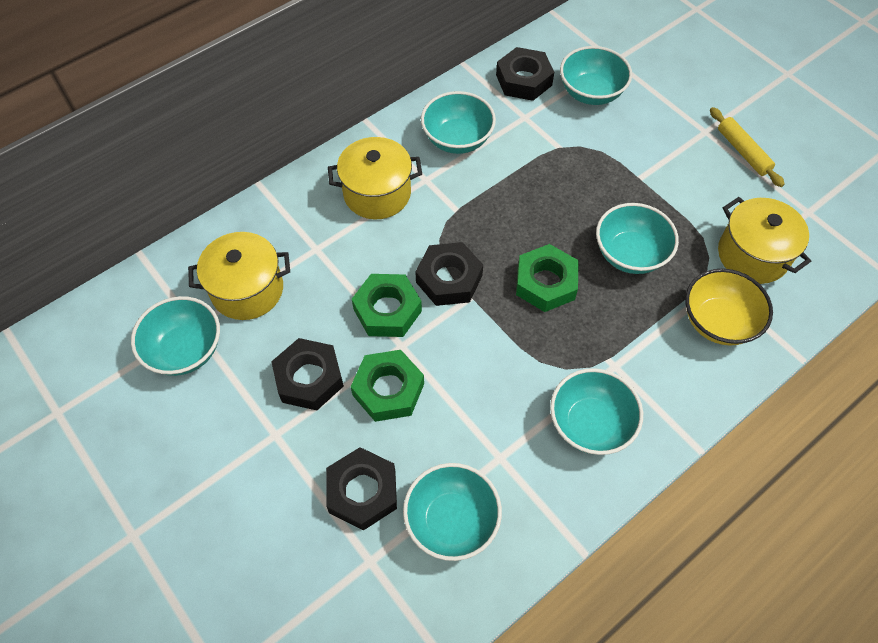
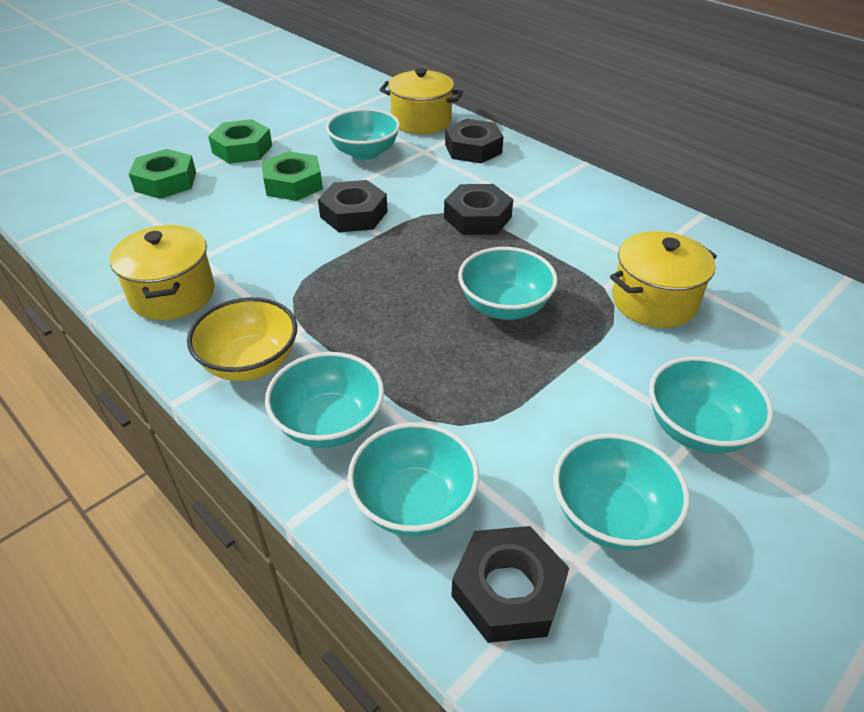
yellow rolling pin: 1 -> 0

